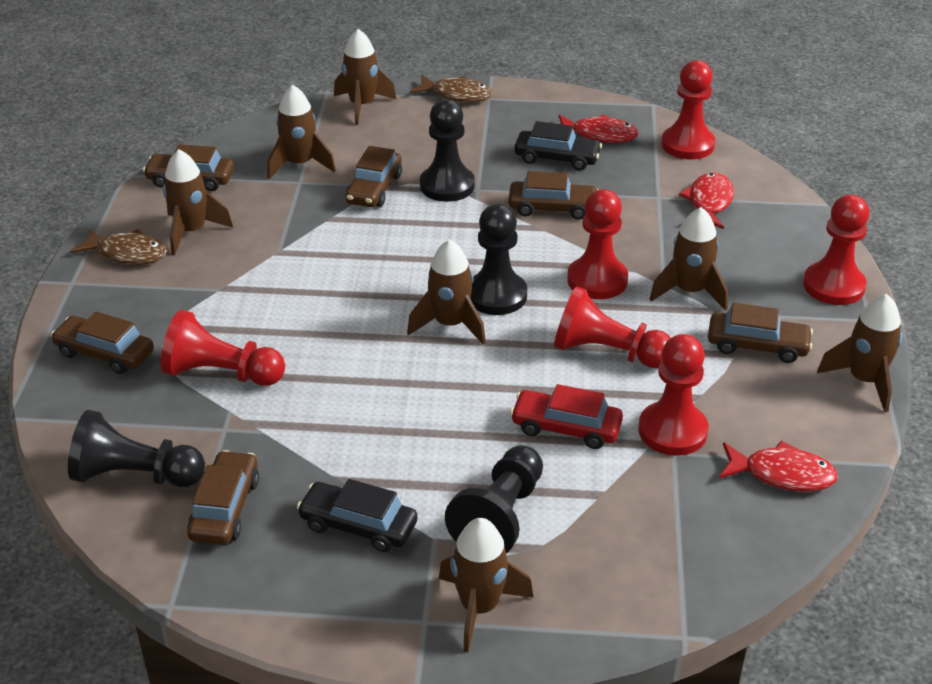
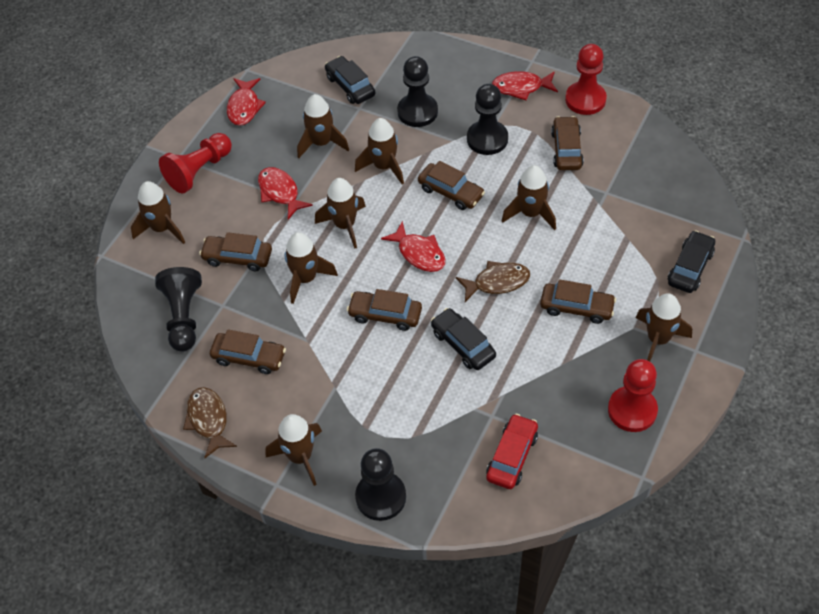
black car: 2 -> 3
brown rocket: 7 -> 8
red fish: 3 -> 4
red pawn: 6 -> 3

